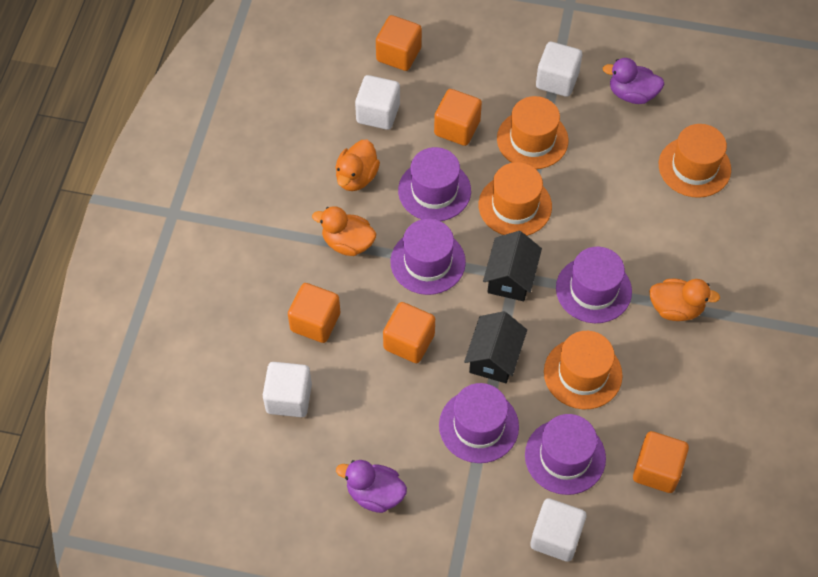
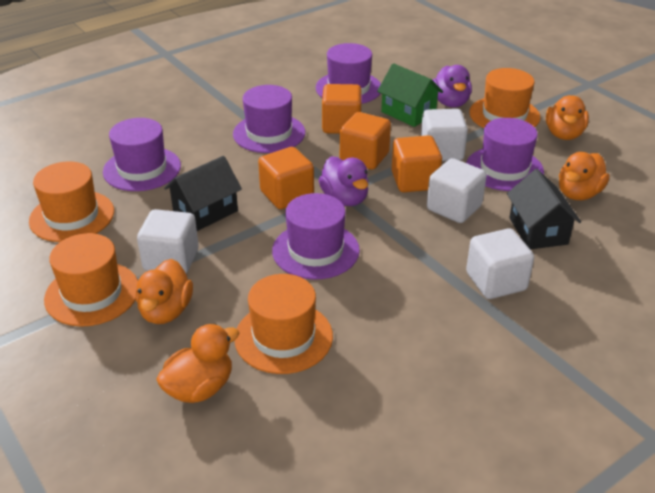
green house: 0 -> 1
orange cube: 5 -> 4
orange duck: 3 -> 4

